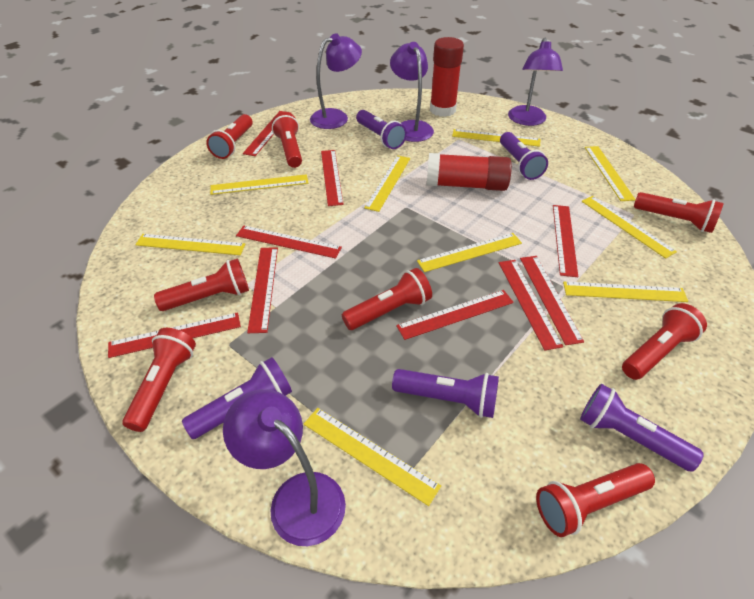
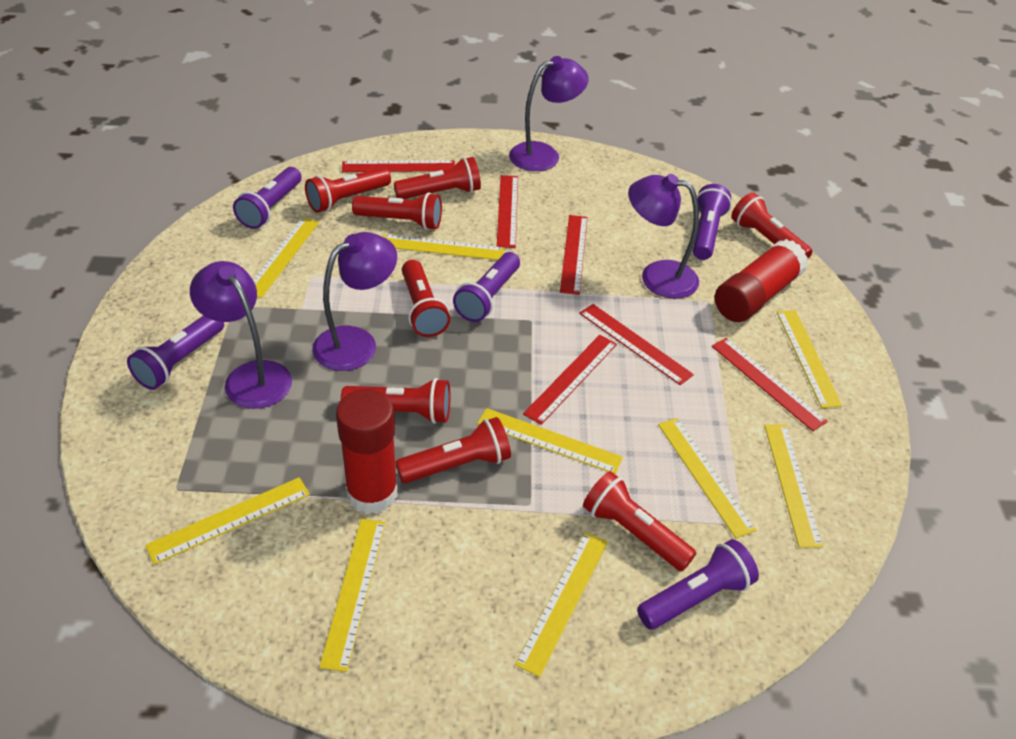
red ruler: 9 -> 6

